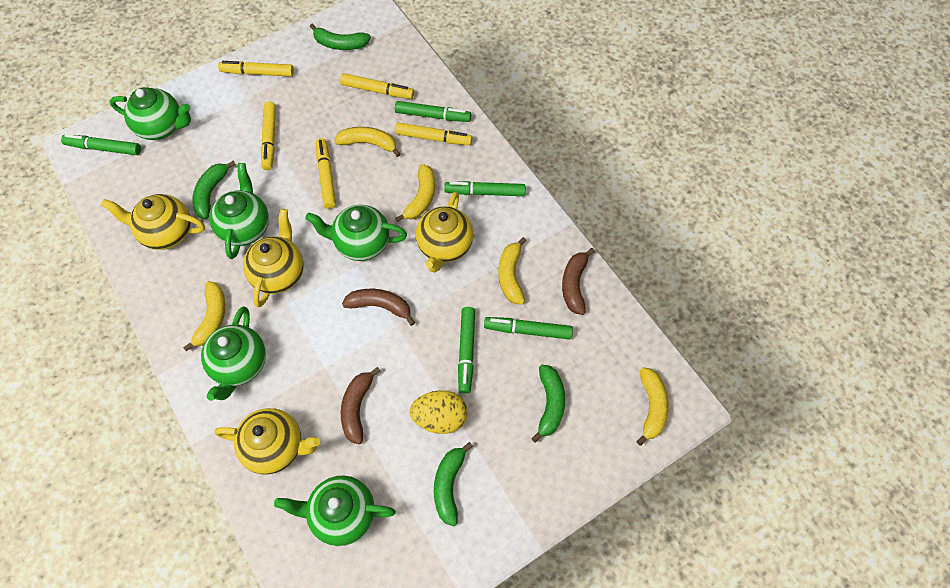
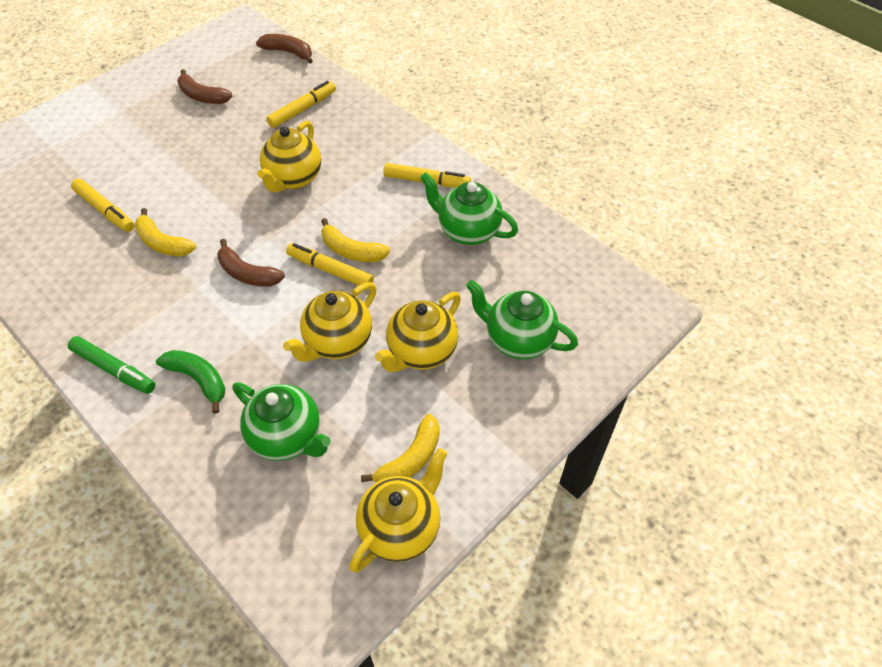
green banana: 4 -> 1
green marker: 5 -> 1
green teapot: 5 -> 3
yellow banana: 5 -> 3
yellow egg: 1 -> 0
yellow marker: 5 -> 4

